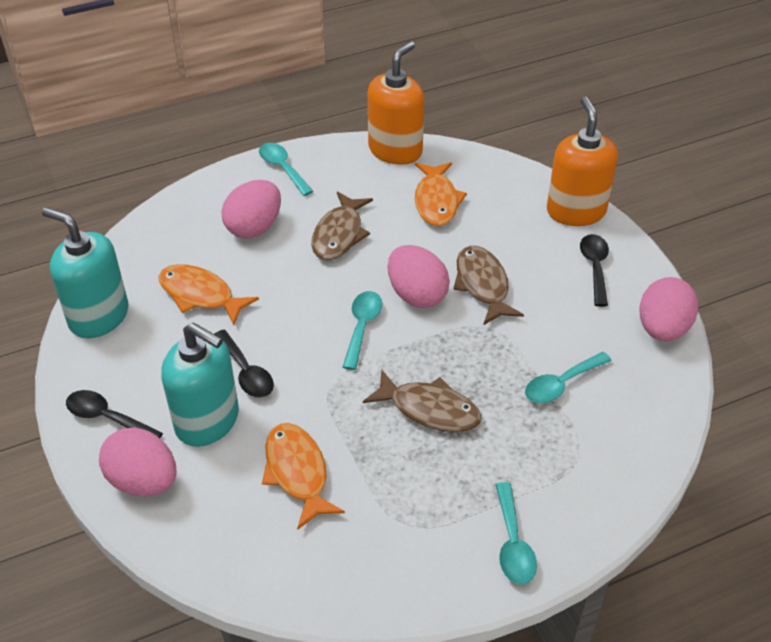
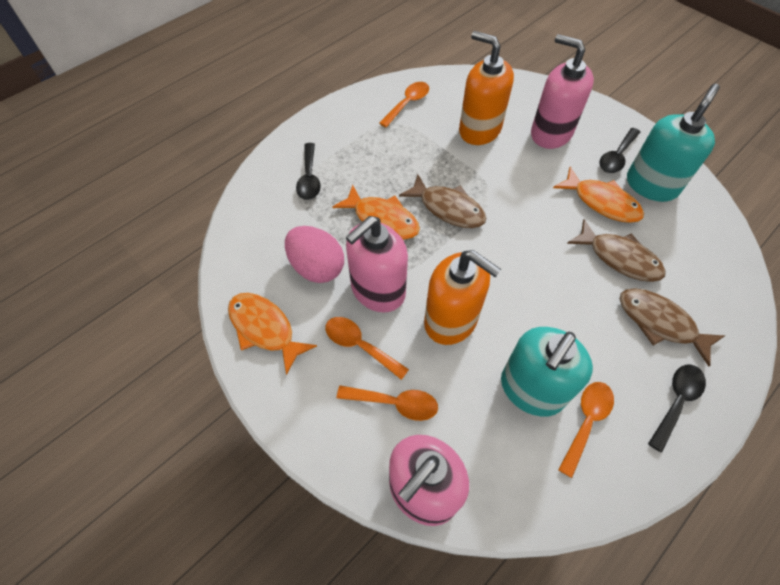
orange spoon: 0 -> 4
pink egg: 4 -> 1
pink soap dispenser: 0 -> 3
turquoise spoon: 4 -> 0

